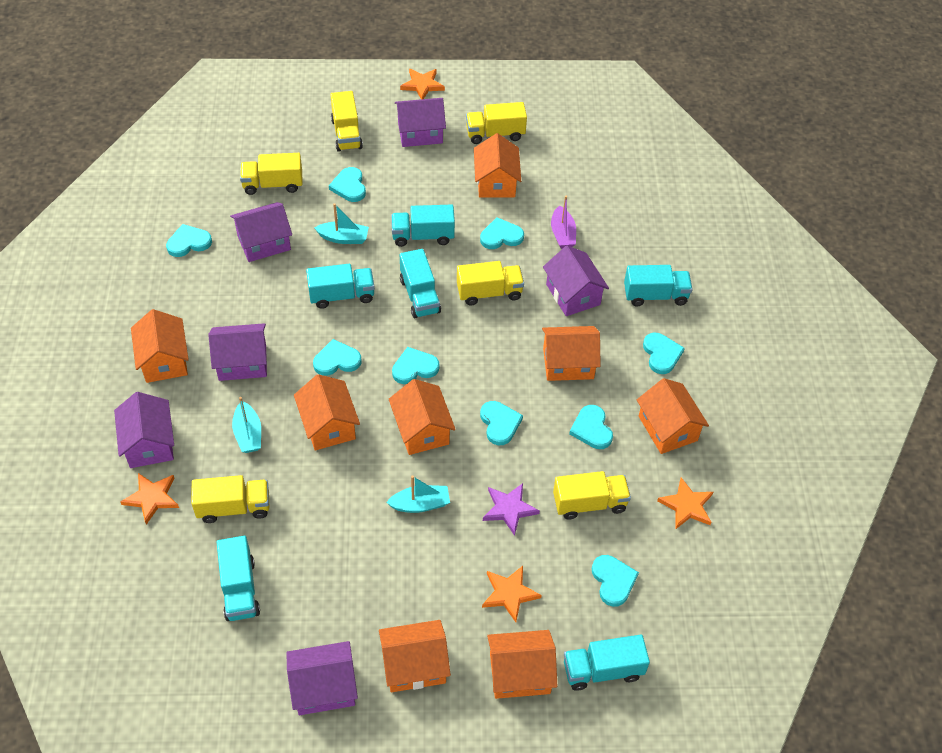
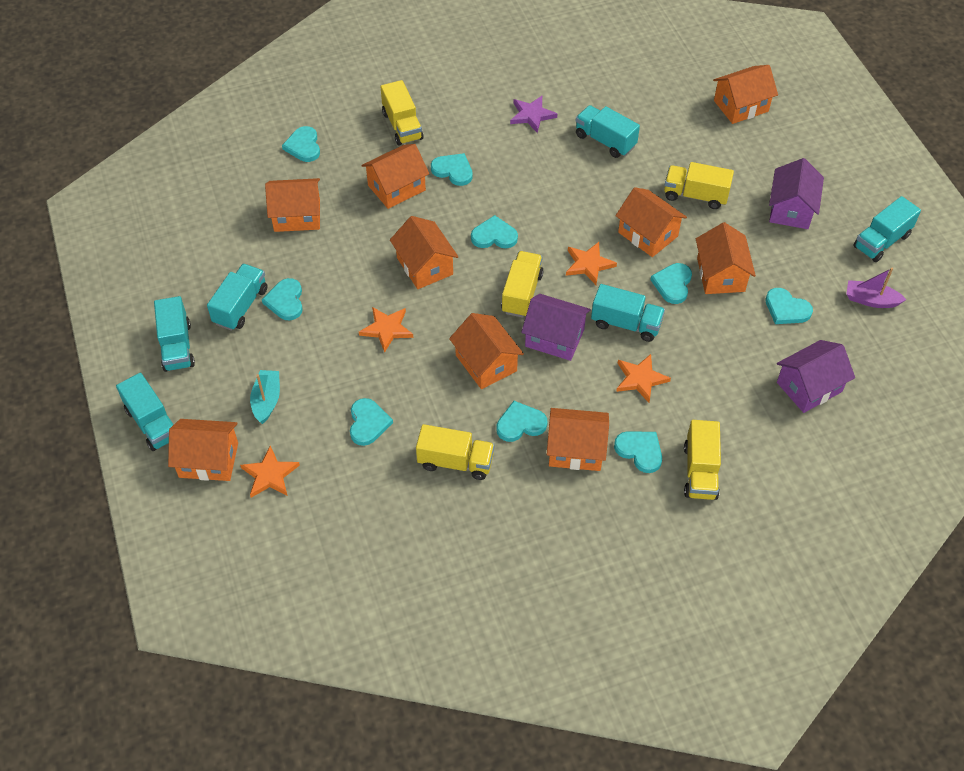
orange house: 8 -> 9
purple house: 6 -> 3
turquoise boat: 3 -> 1
yellow truck: 6 -> 5

